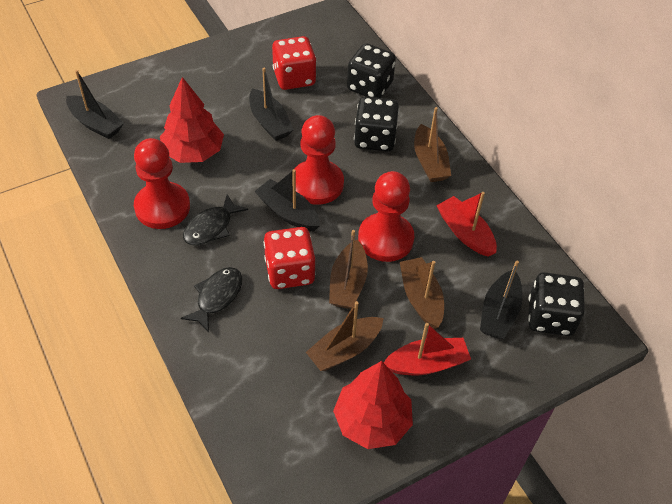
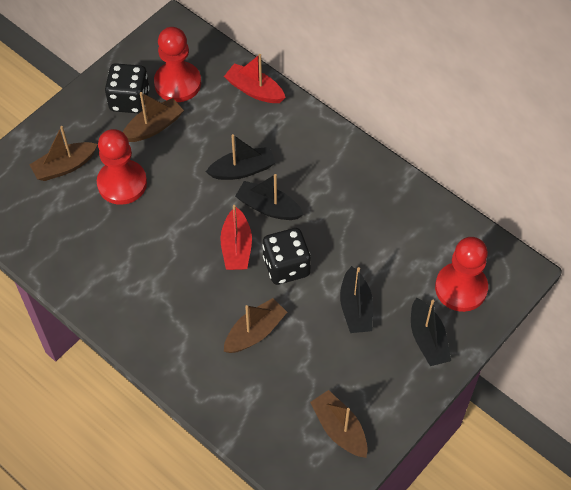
black dice: 3 -> 2
black fish: 2 -> 0
red dice: 2 -> 0
red tree: 2 -> 0

